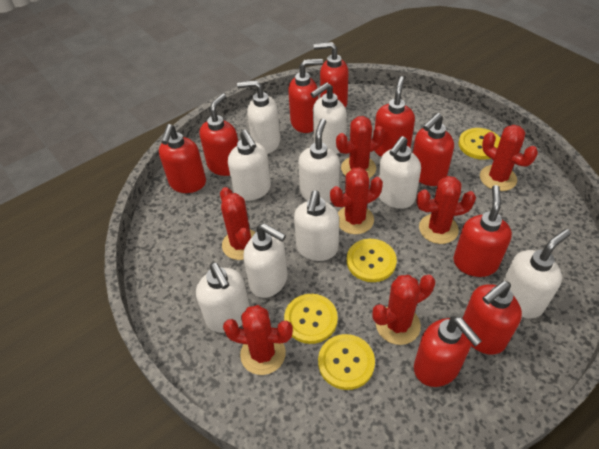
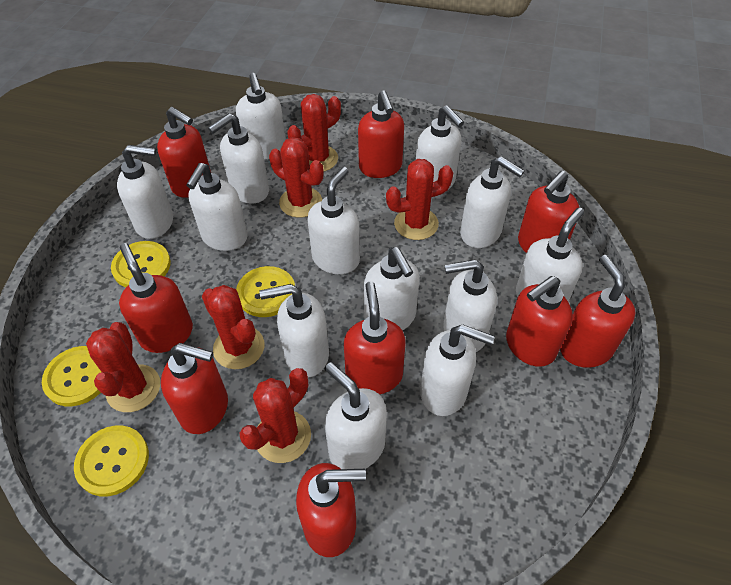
red cactus: 7 -> 6
white soap dispenser: 9 -> 13

